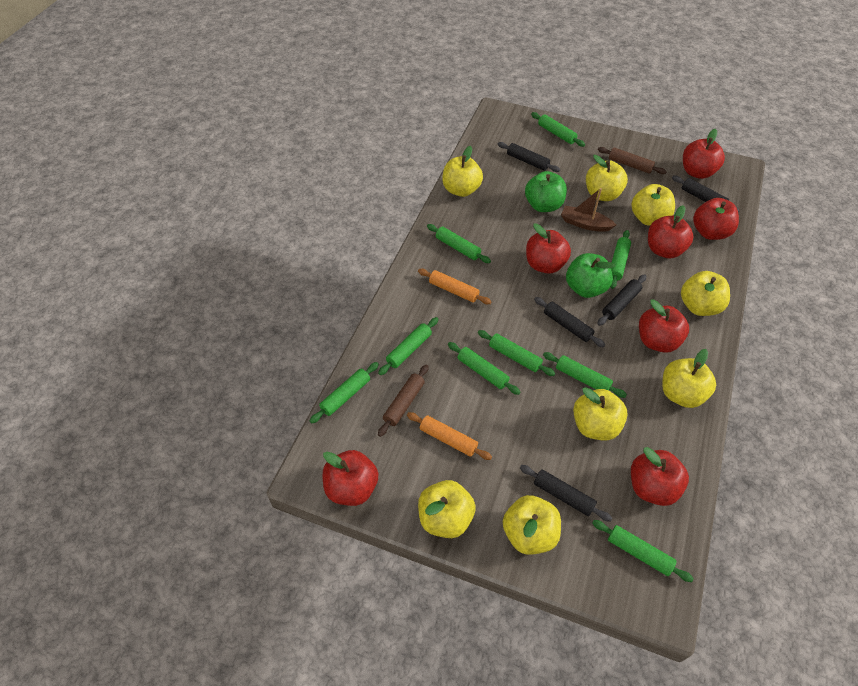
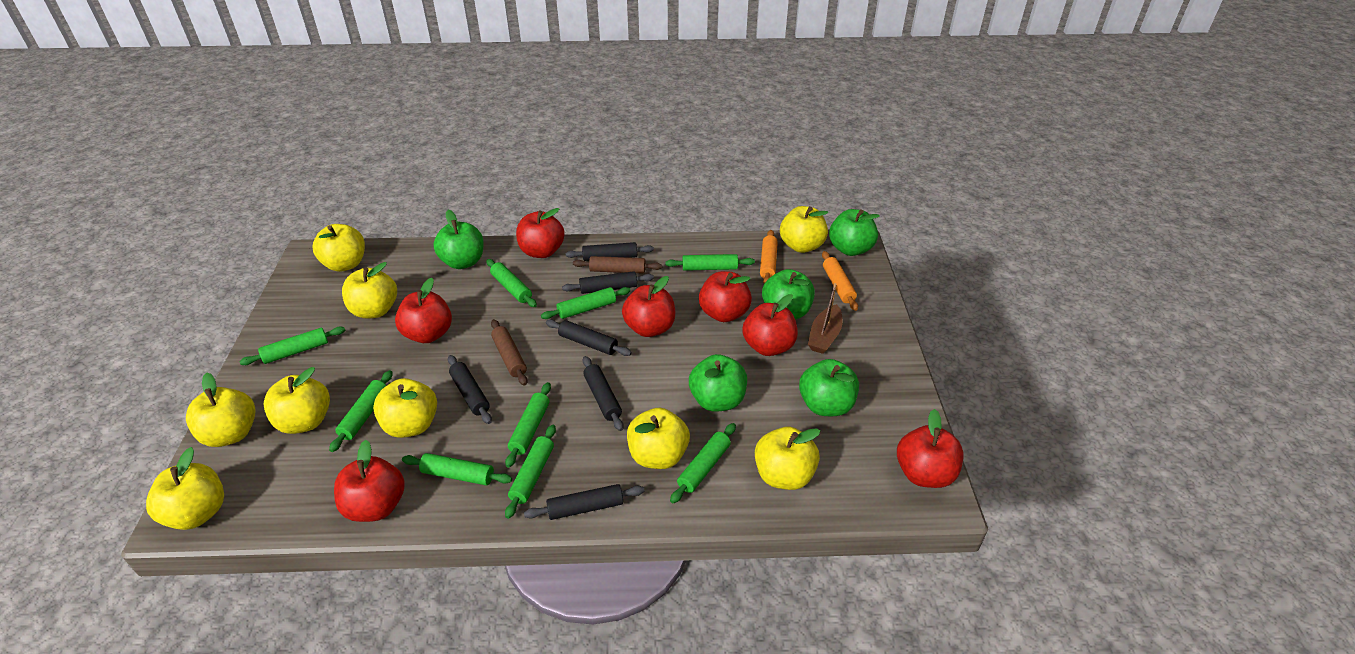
black rolling pin: 5 -> 6
green apple: 2 -> 5
yellow apple: 8 -> 9

